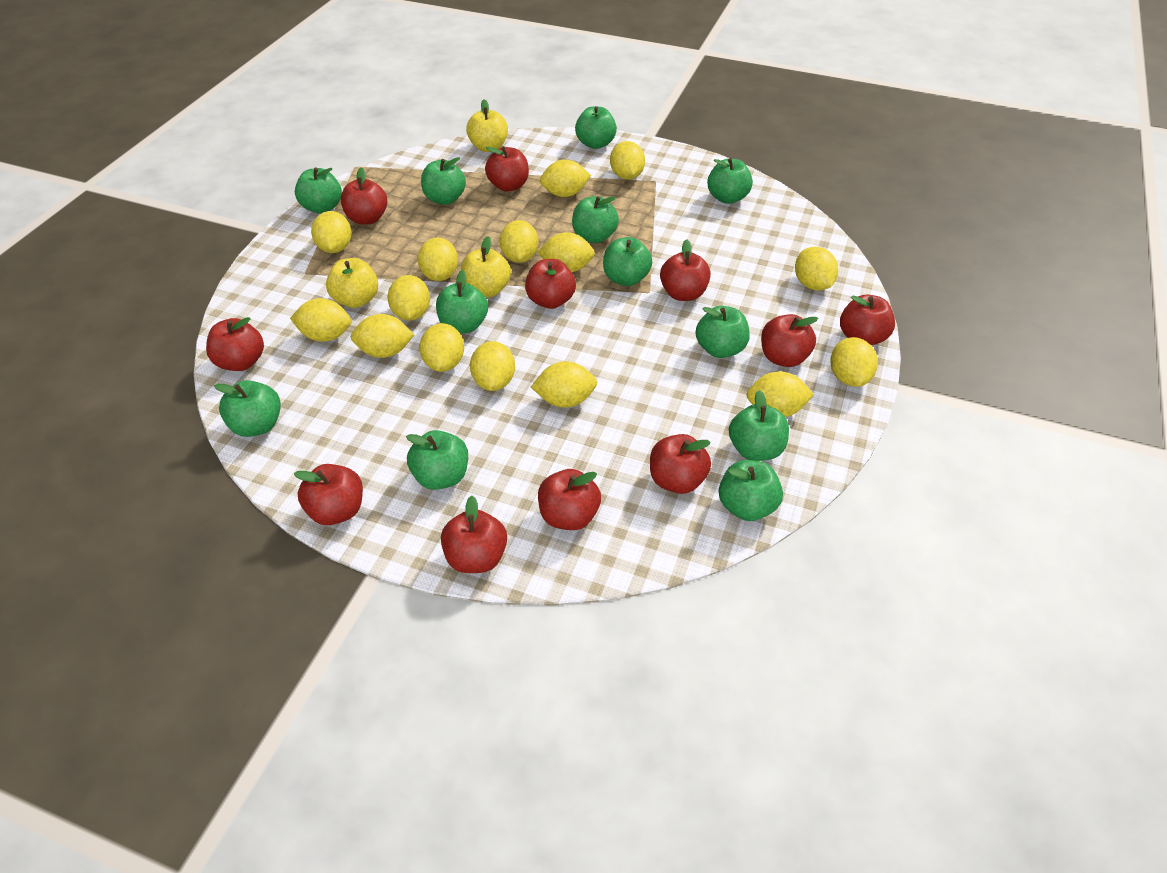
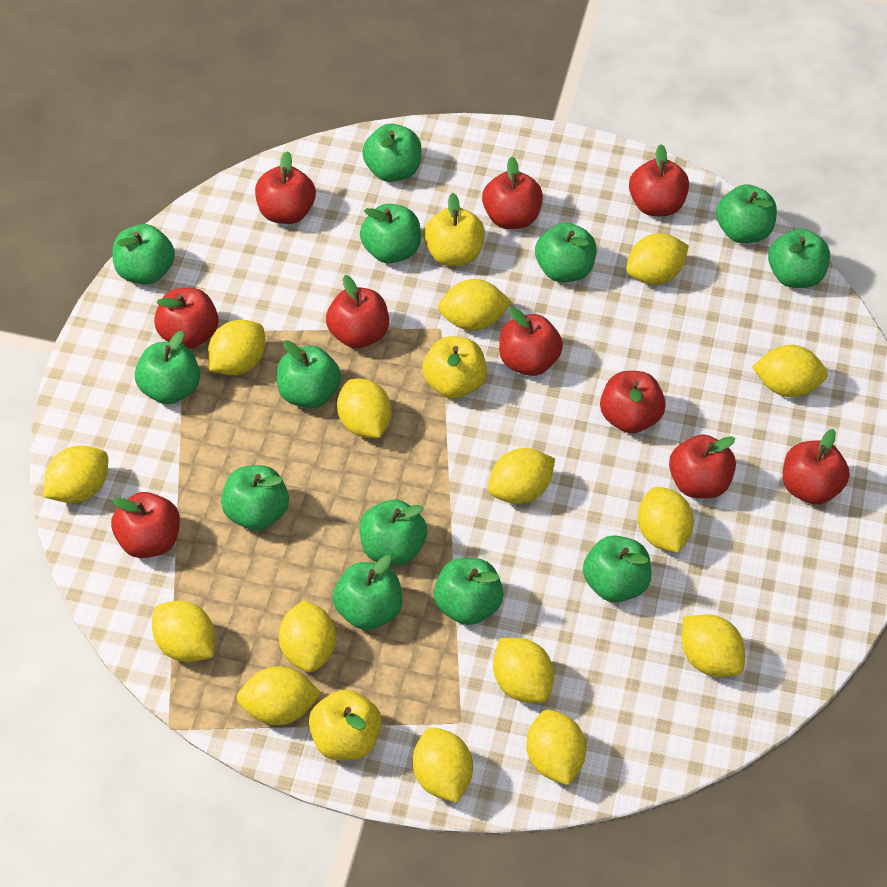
green apple: 12 -> 13
red apple: 11 -> 10

